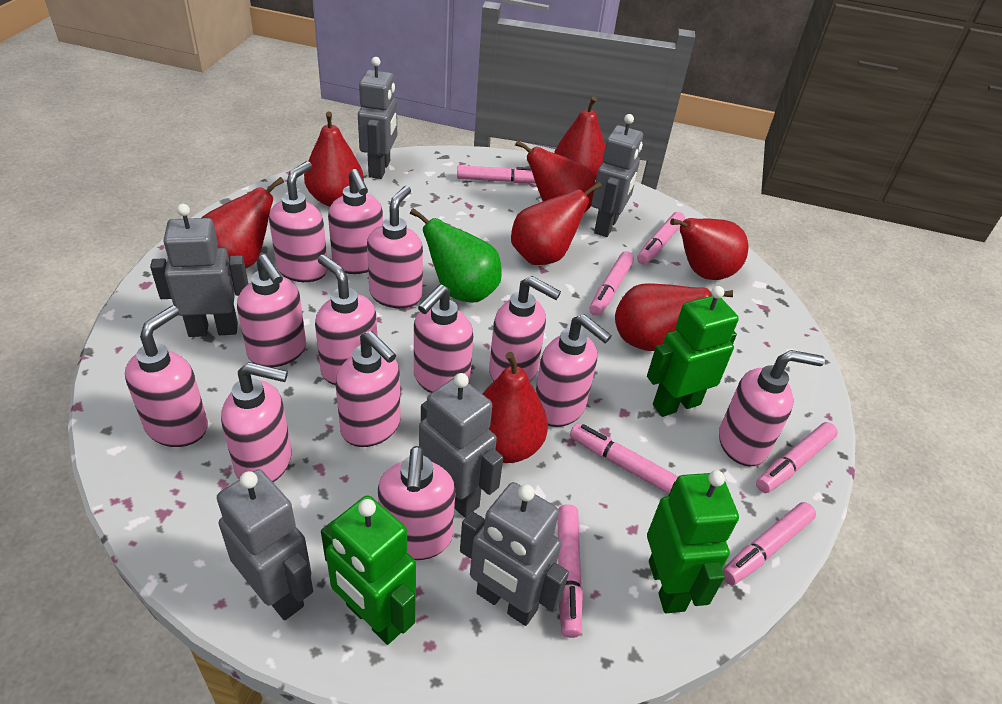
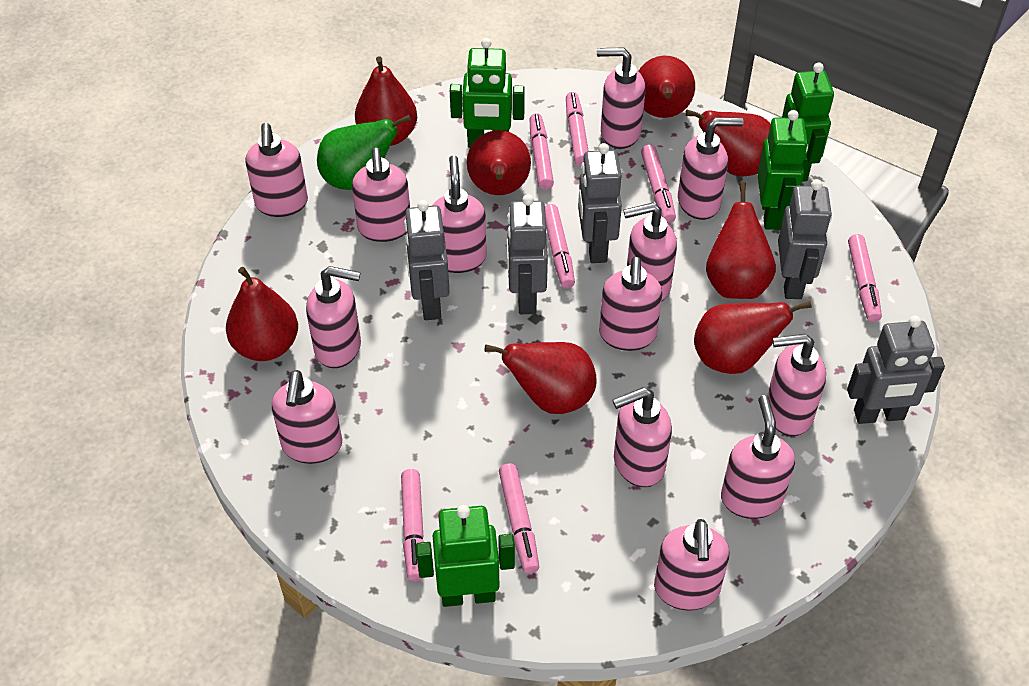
green robot: 3 -> 4
grey robot: 6 -> 5

